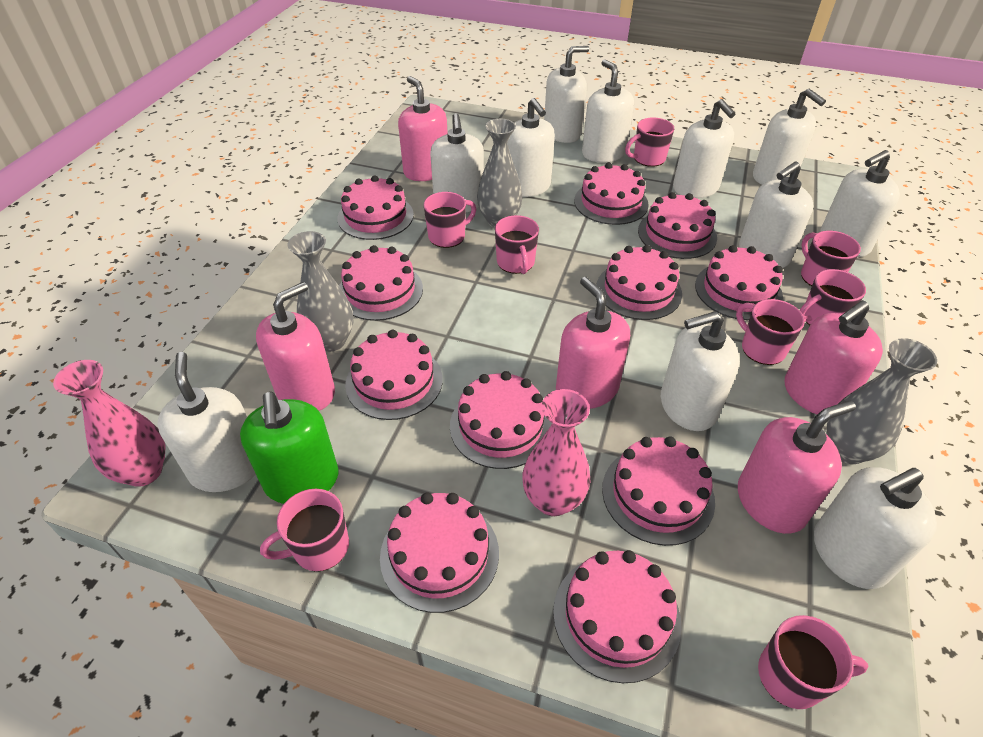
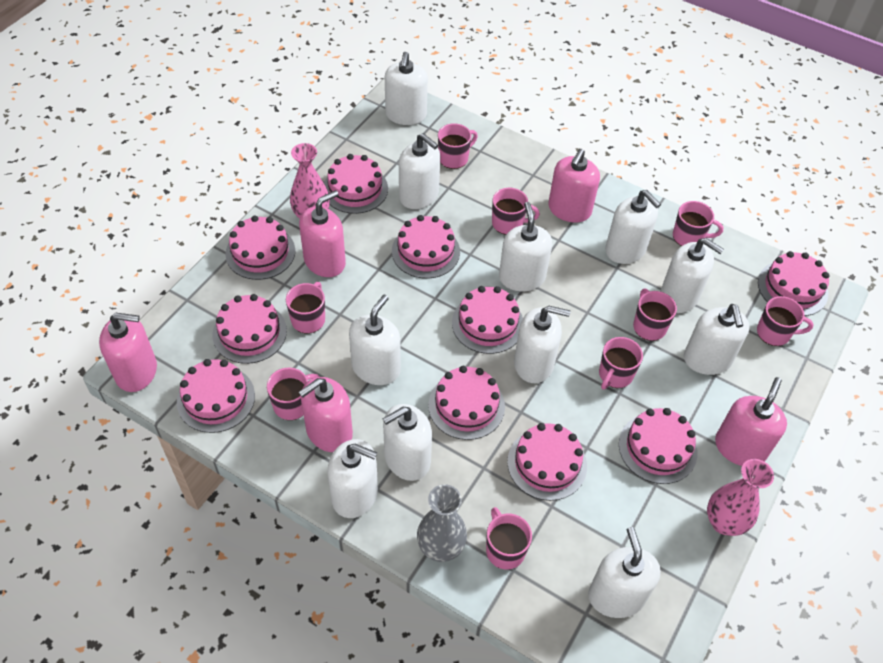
green soap dispenser: 1 -> 0
grey vase: 3 -> 1
pink cake: 11 -> 10
pink mug: 8 -> 9

